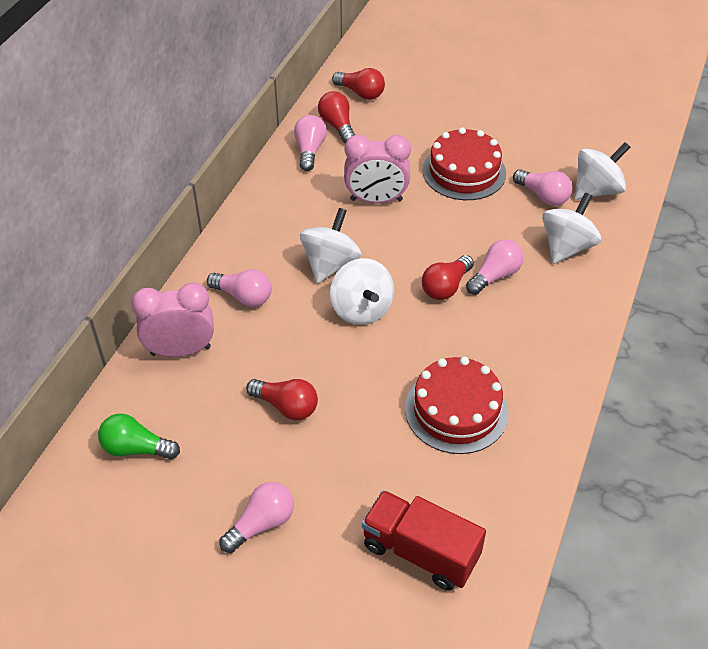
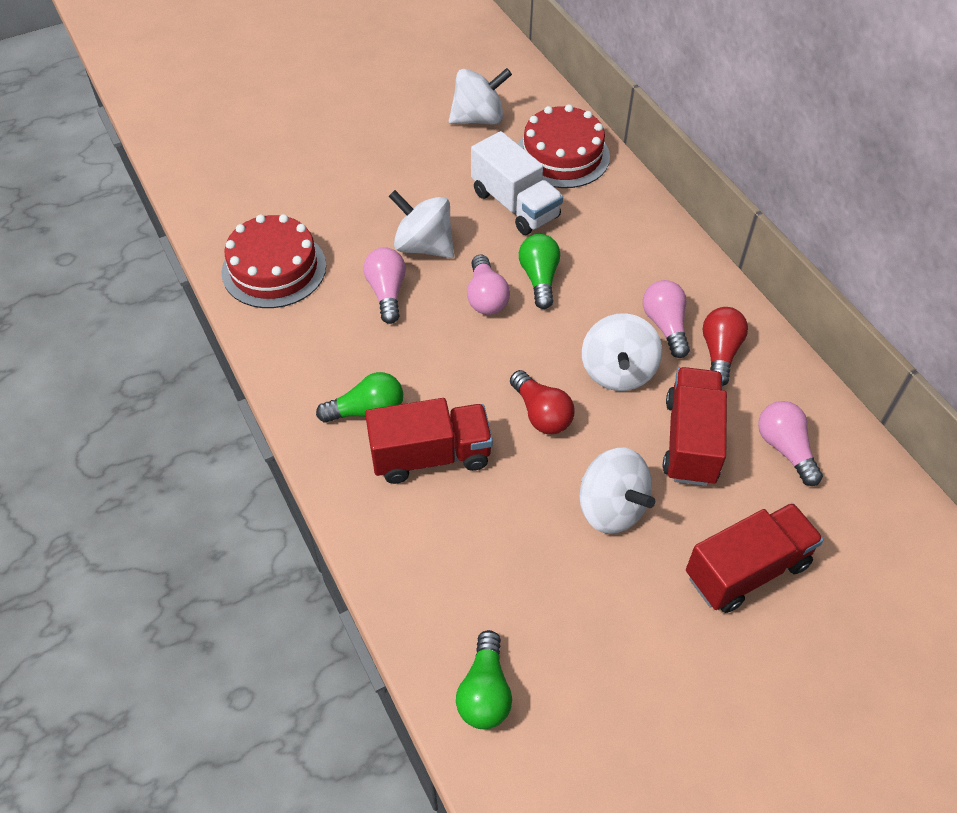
green light bulb: 1 -> 3
pink clock: 2 -> 0
pink light bulb: 5 -> 4
red light bulb: 4 -> 2
red truck: 1 -> 3
white truck: 0 -> 1

